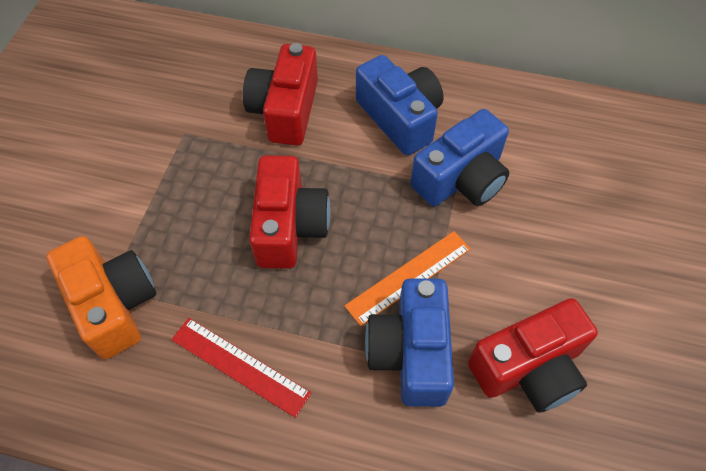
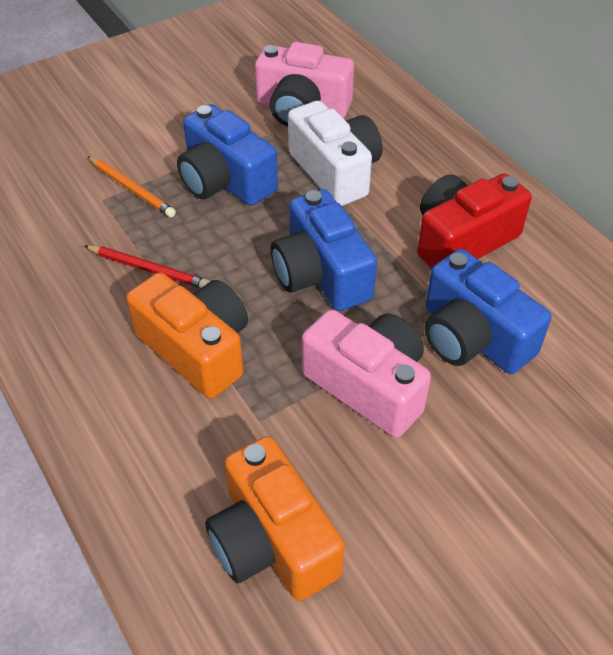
orange camera: 1 -> 2
orange pencil: 0 -> 1
orange ruler: 1 -> 0
pink camera: 0 -> 2
red camera: 3 -> 1
red pencil: 0 -> 1
red ruler: 1 -> 0
white camera: 0 -> 1

